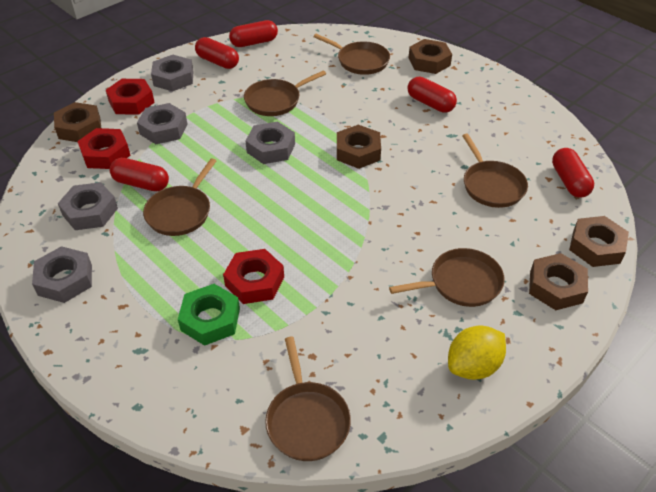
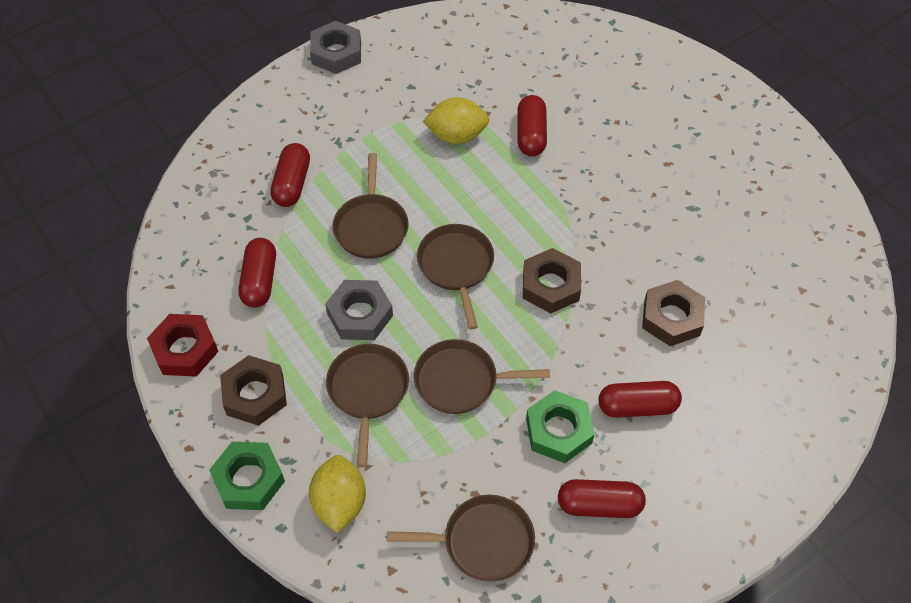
brown nut: 5 -> 3
brown pan: 6 -> 5
green nut: 1 -> 2
grey nut: 5 -> 2
red nut: 3 -> 1
yellow lemon: 1 -> 2

